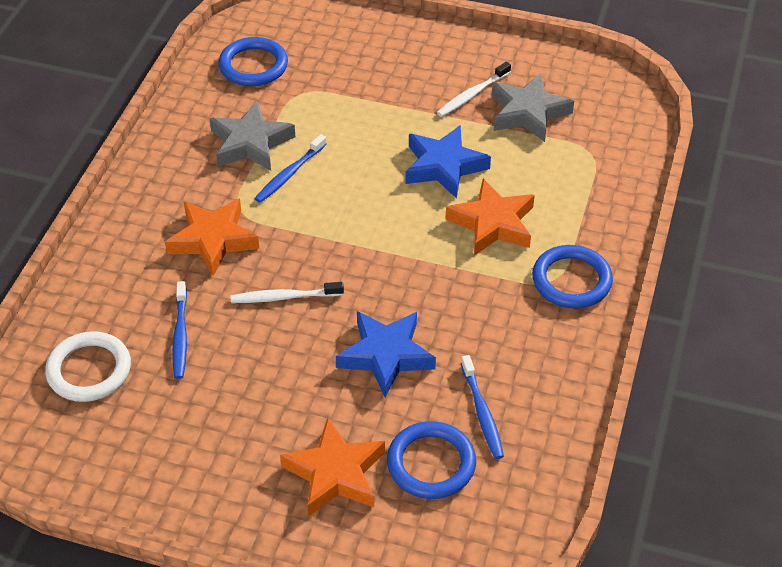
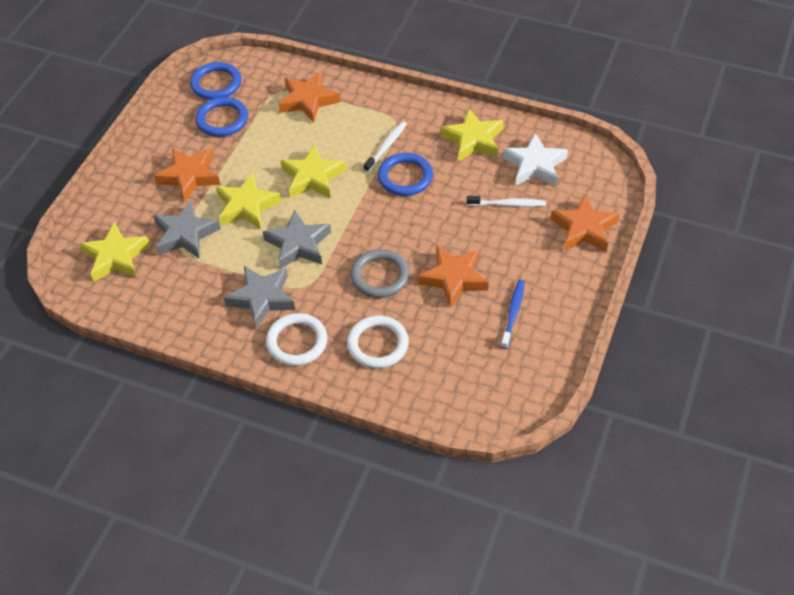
blue star: 2 -> 0
blue toothbrush: 3 -> 1
grey ring: 0 -> 1
grey star: 2 -> 3
orange star: 3 -> 4
white ring: 1 -> 2
white star: 0 -> 1
yellow star: 0 -> 4

